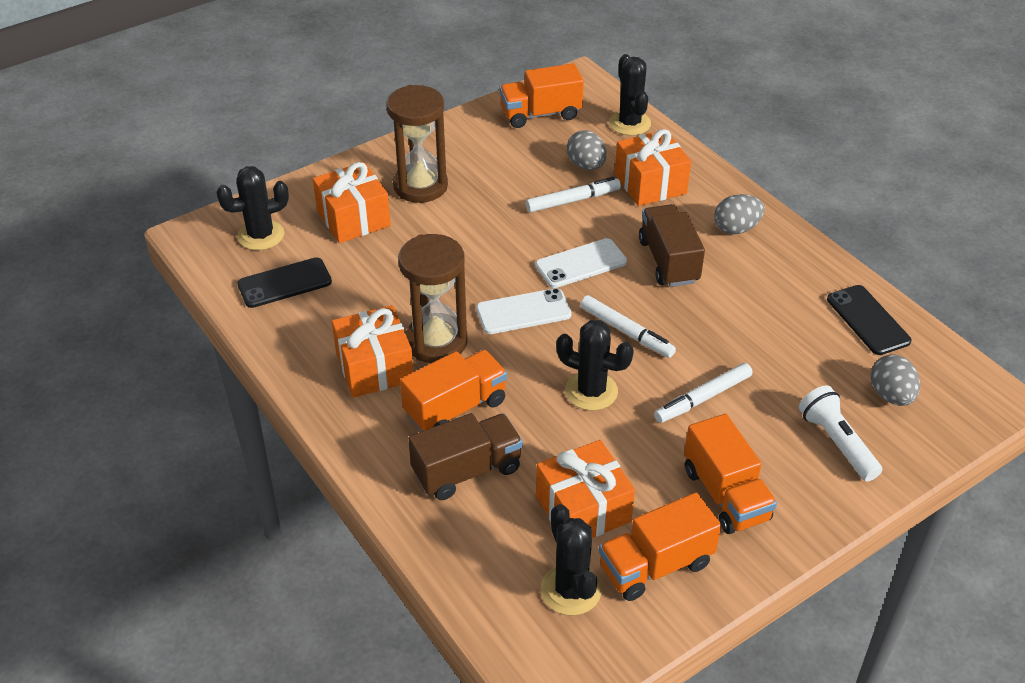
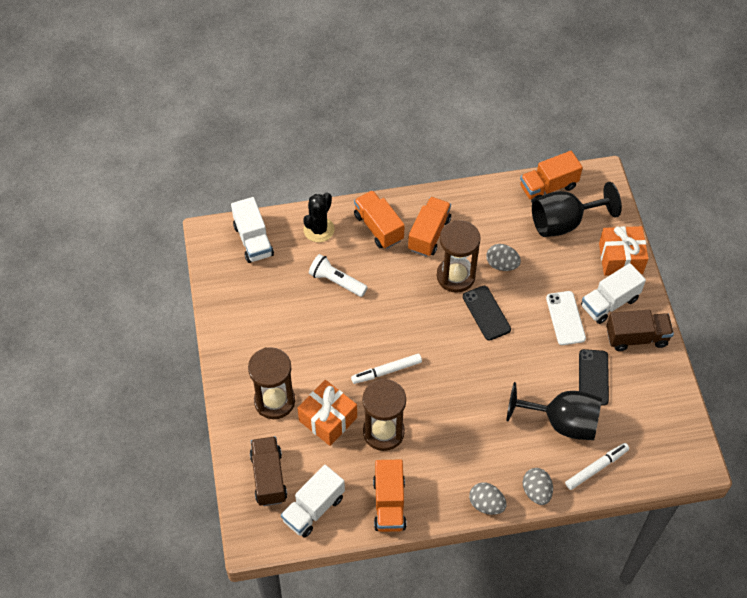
black cactus: 4 -> 1
black goblet: 0 -> 2
brown hourglass: 2 -> 3
orange gift: 4 -> 2
white marker: 3 -> 2
white phone: 2 -> 1
white truck: 0 -> 3

